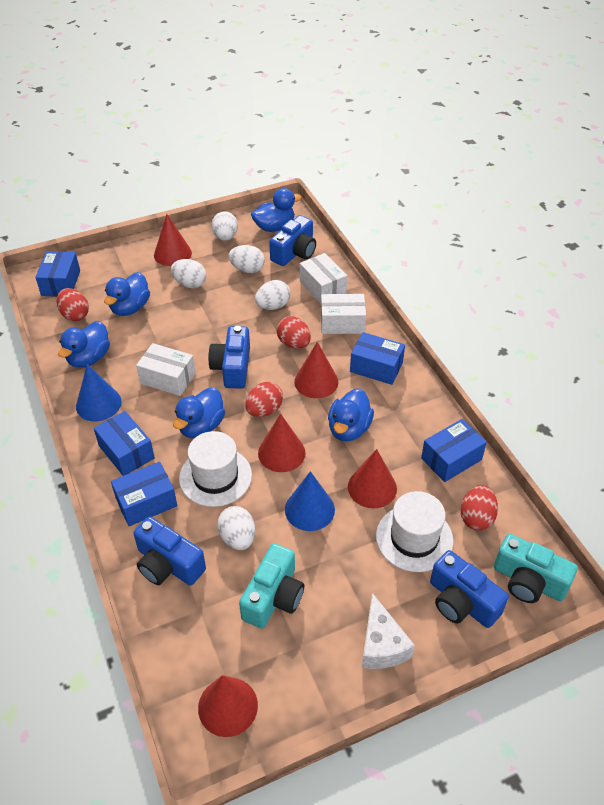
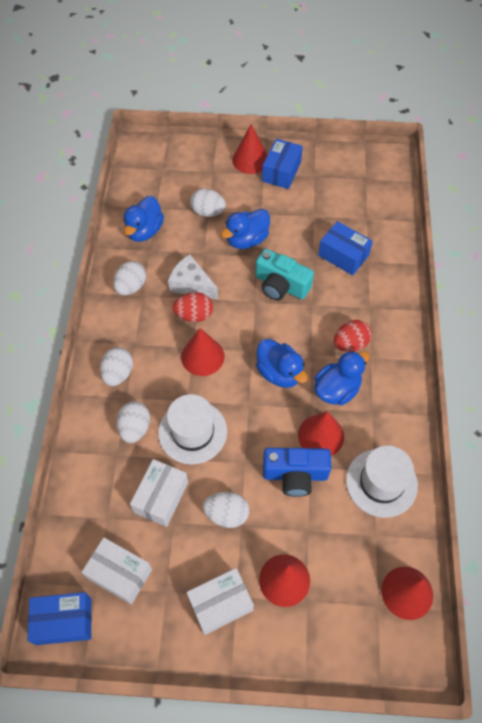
blue box: 5 -> 3
blue camera: 4 -> 1
blue cone: 2 -> 0
blue duck: 5 -> 4
red egg: 4 -> 2
turquoise camera: 2 -> 1

